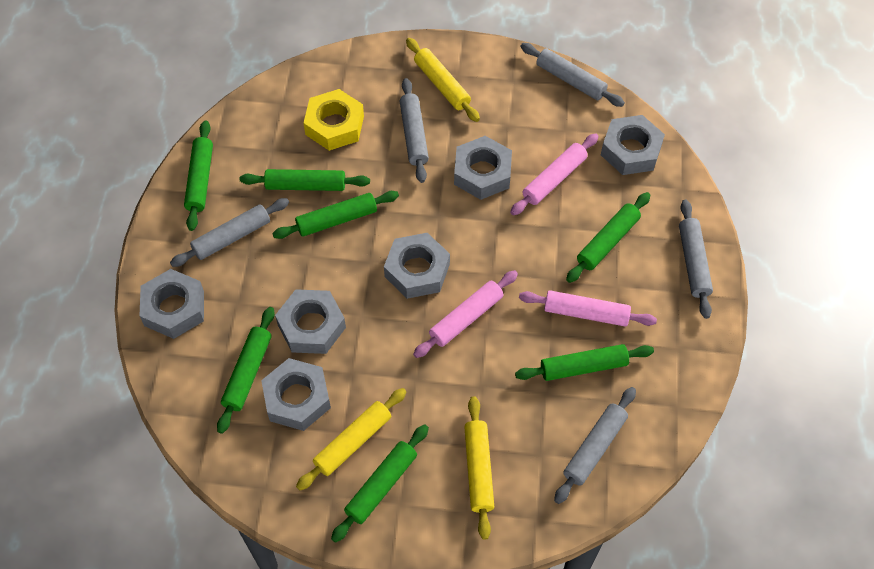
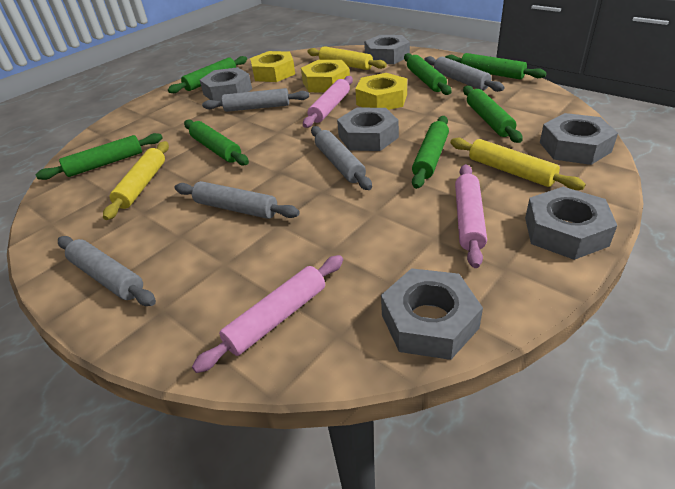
yellow nut: 1 -> 3

